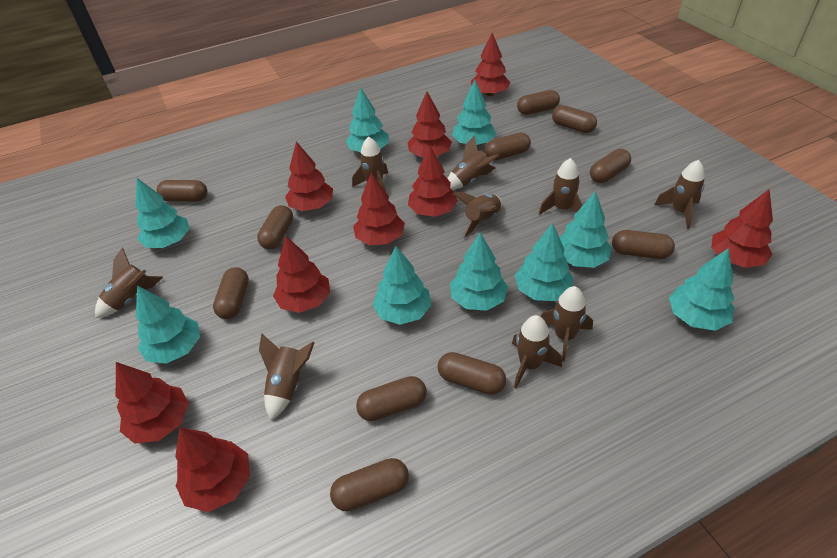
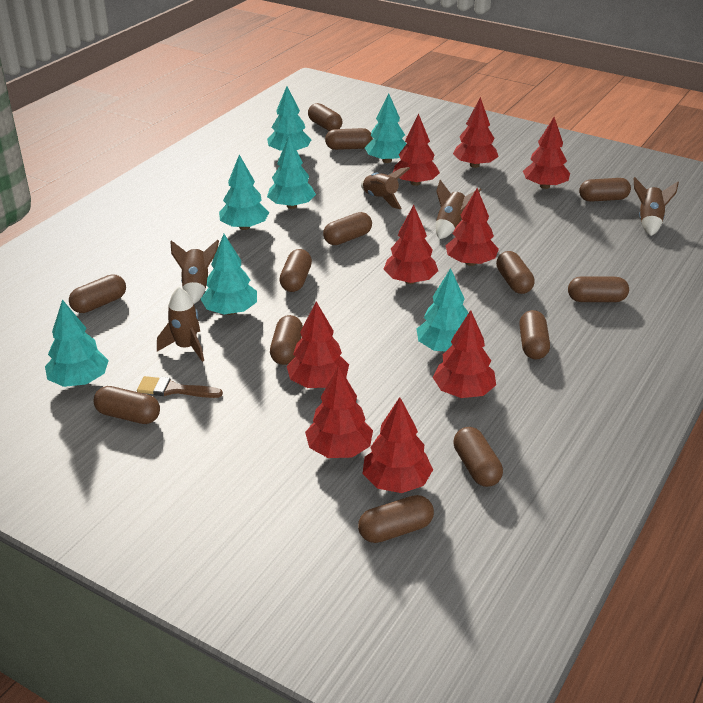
brown brush: 0 -> 1
brown capsule: 11 -> 13
brown rocket: 9 -> 5
turquoise tree: 9 -> 7

